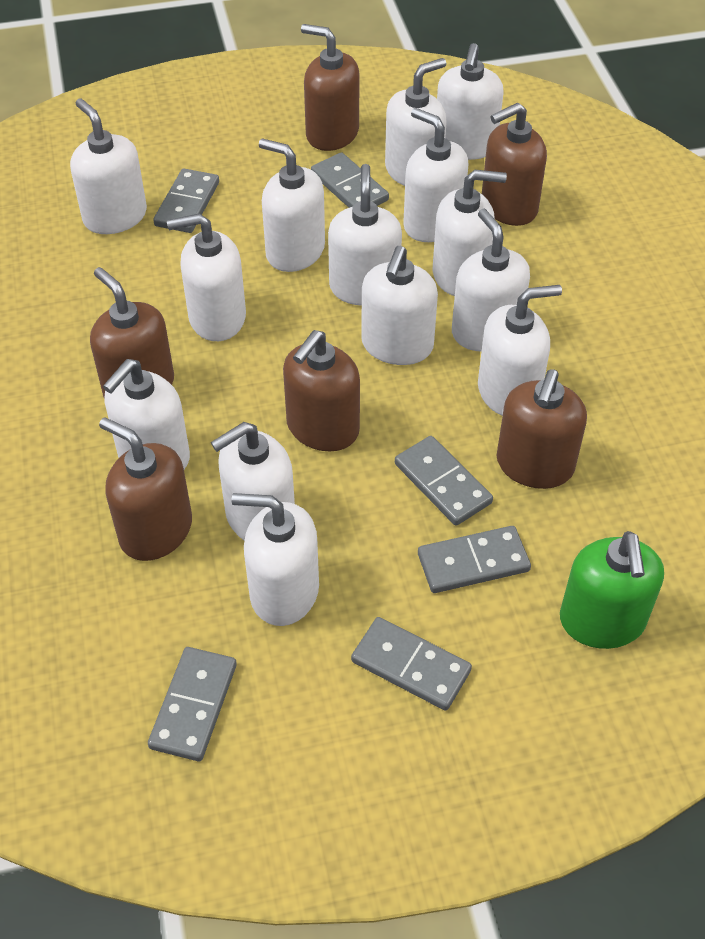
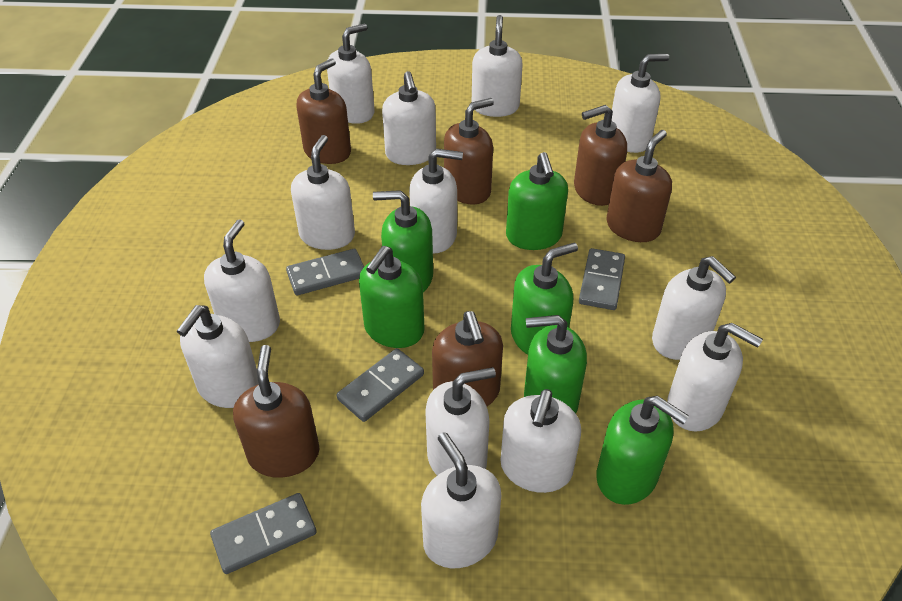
green soap dispenser: 1 -> 6
grey domino: 6 -> 4
white soap dispenser: 14 -> 13

